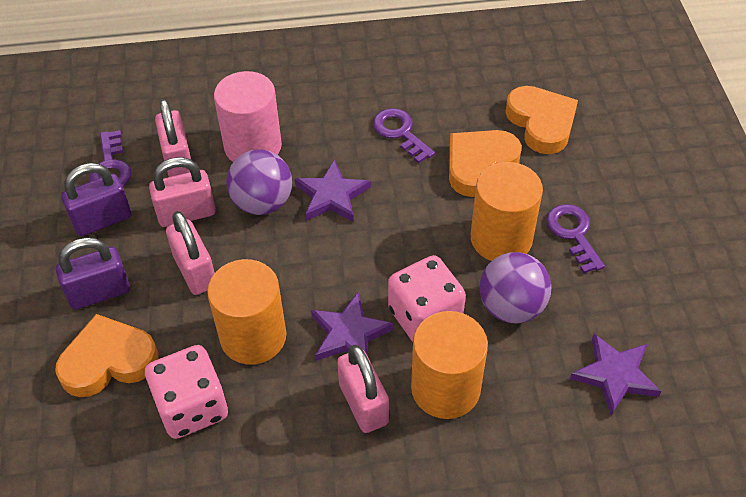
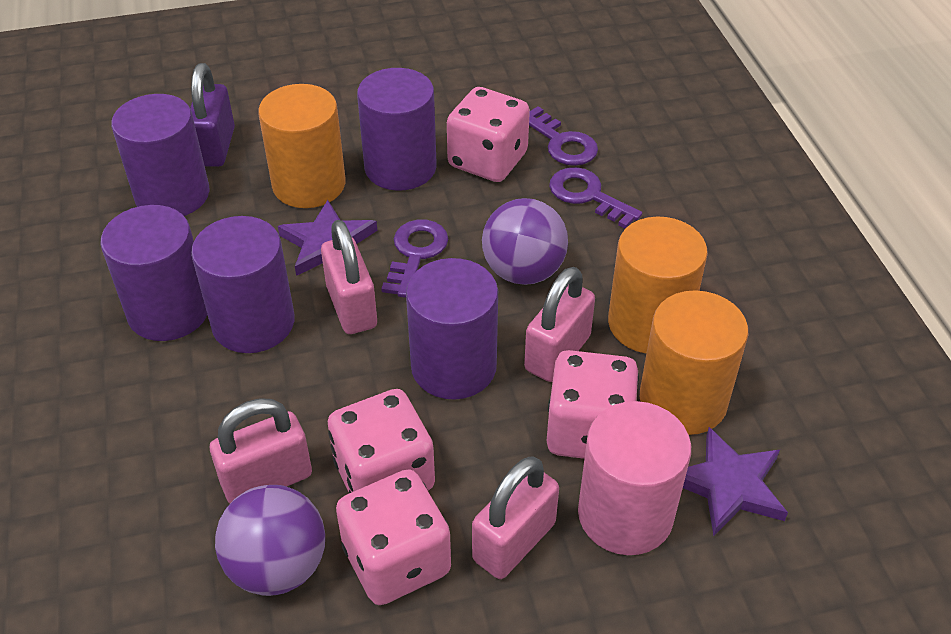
orange heart: 3 -> 0
pink dice: 2 -> 4
purple cylinder: 0 -> 5
purple padlock: 2 -> 1
purple star: 3 -> 2

